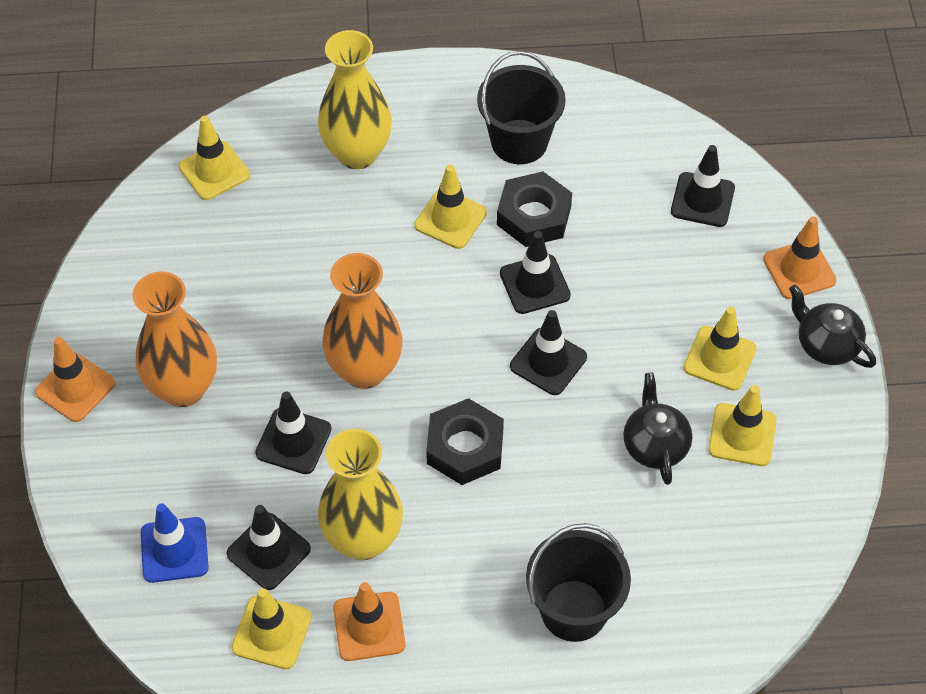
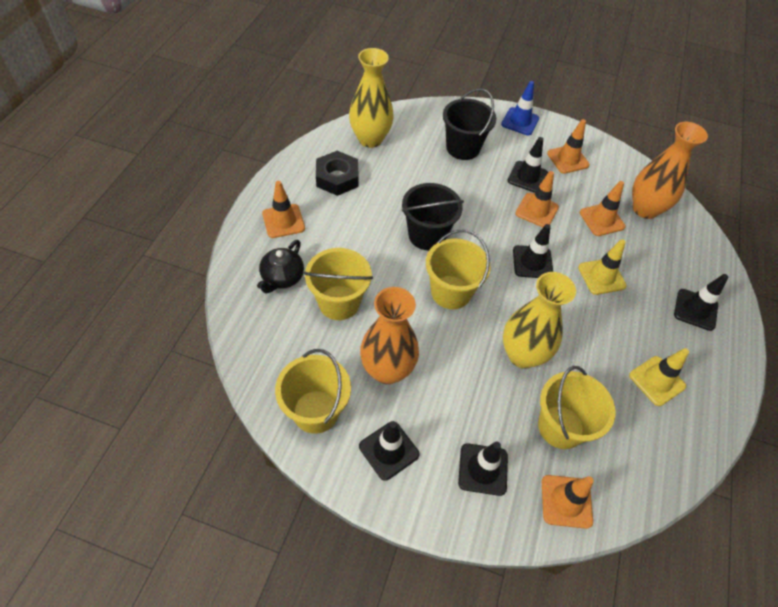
black nut: 2 -> 1
black teapot: 2 -> 1
orange traffic cone: 3 -> 5
yellow bucket: 0 -> 4
yellow traffic cone: 5 -> 2

